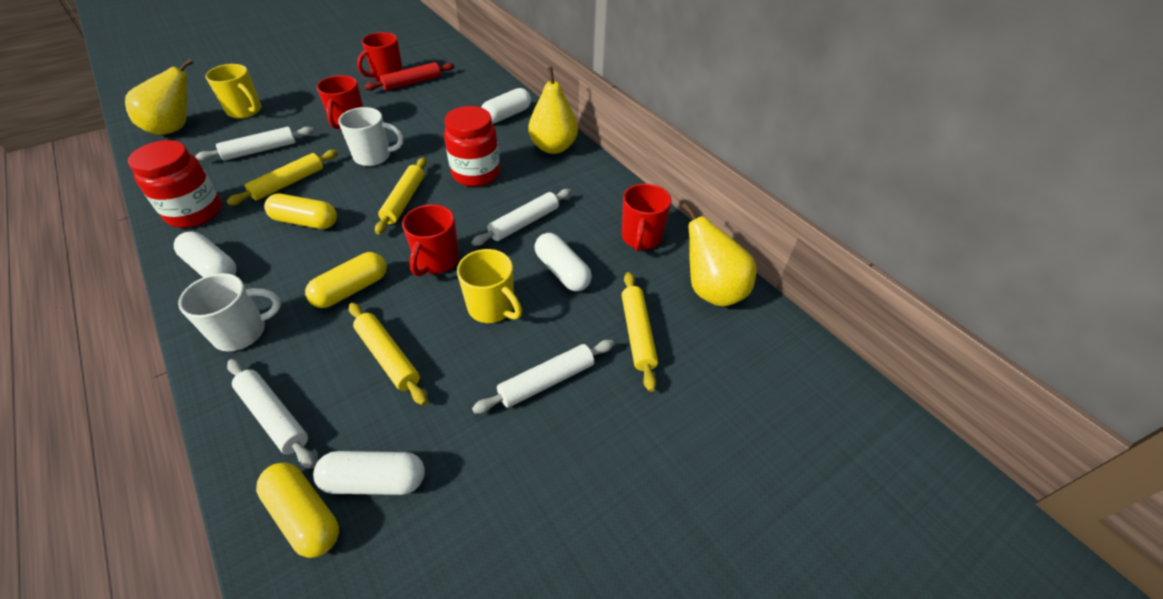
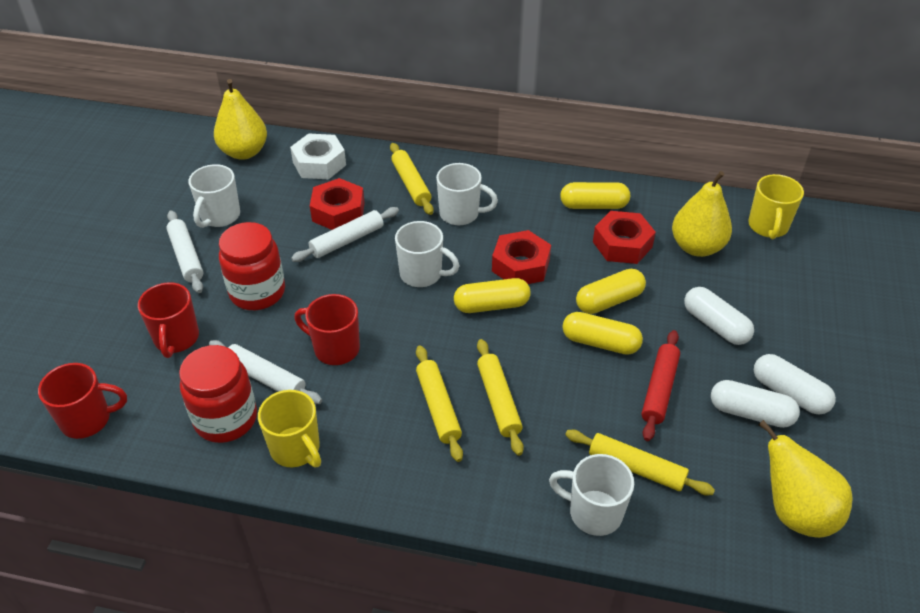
red mug: 4 -> 3
red nut: 0 -> 3
white capsule: 4 -> 3
white mug: 2 -> 4
white nut: 0 -> 1
white rolling pin: 4 -> 3
yellow capsule: 3 -> 4

